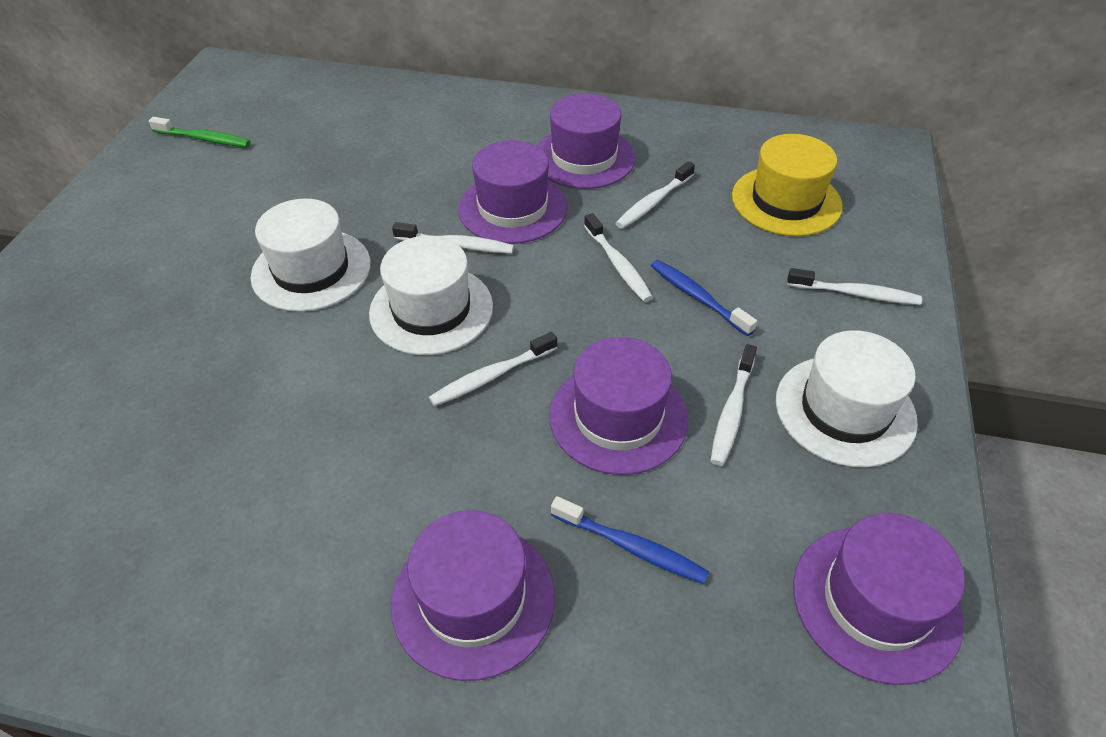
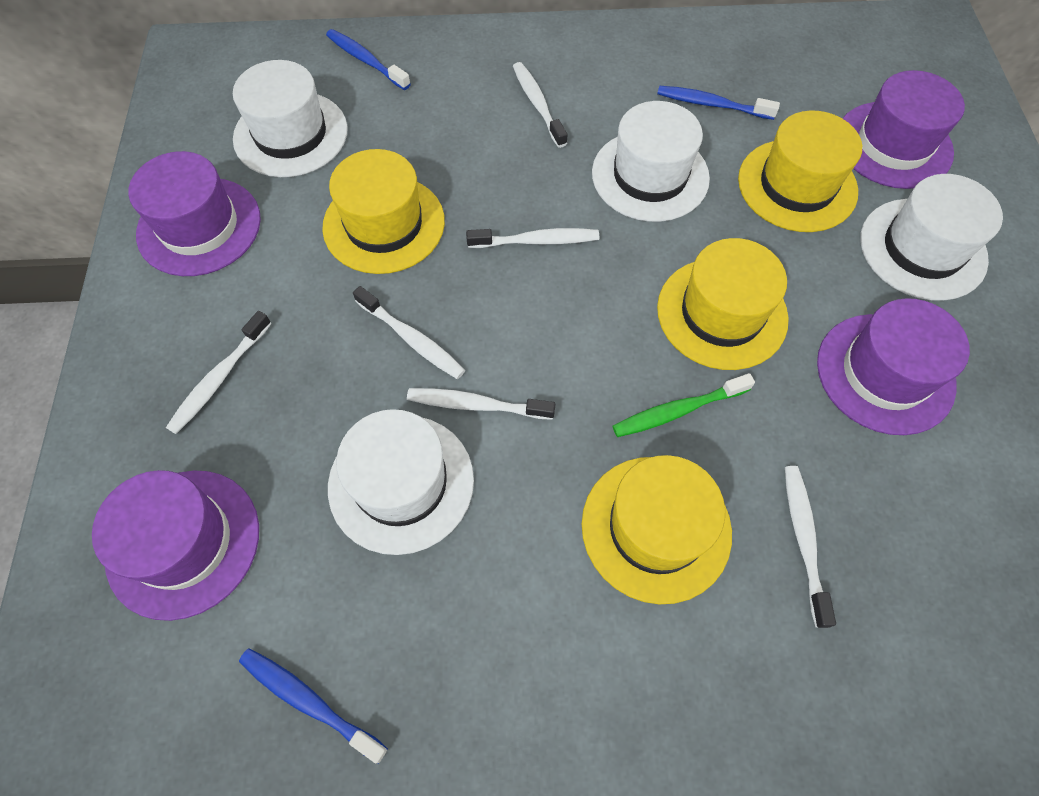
blue toothbrush: 2 -> 3
purple hat: 5 -> 4
white hat: 3 -> 4
yellow hat: 1 -> 4

